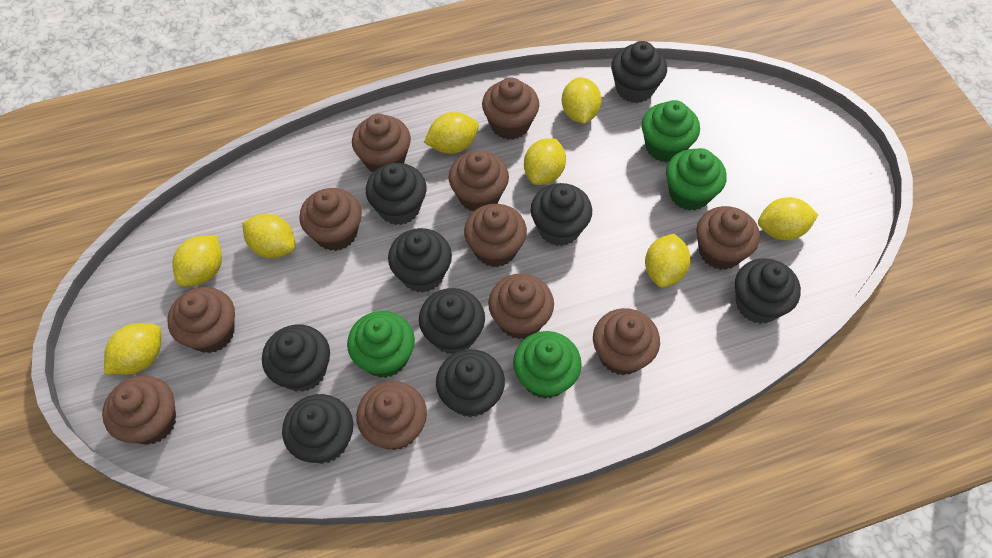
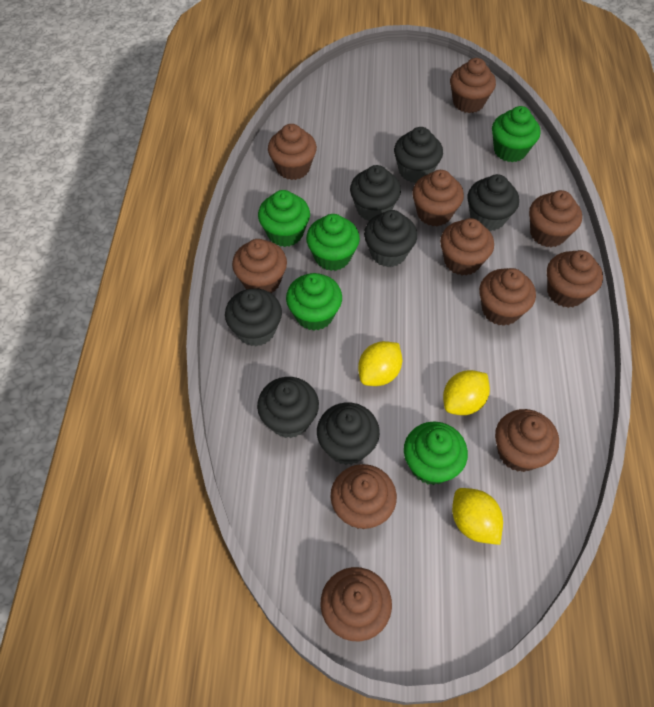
black cupcake: 9 -> 7
green cupcake: 4 -> 5
yellow lemon: 8 -> 3

